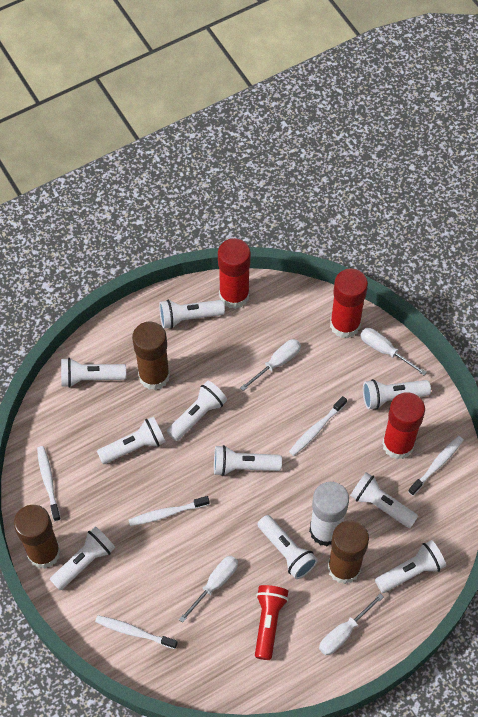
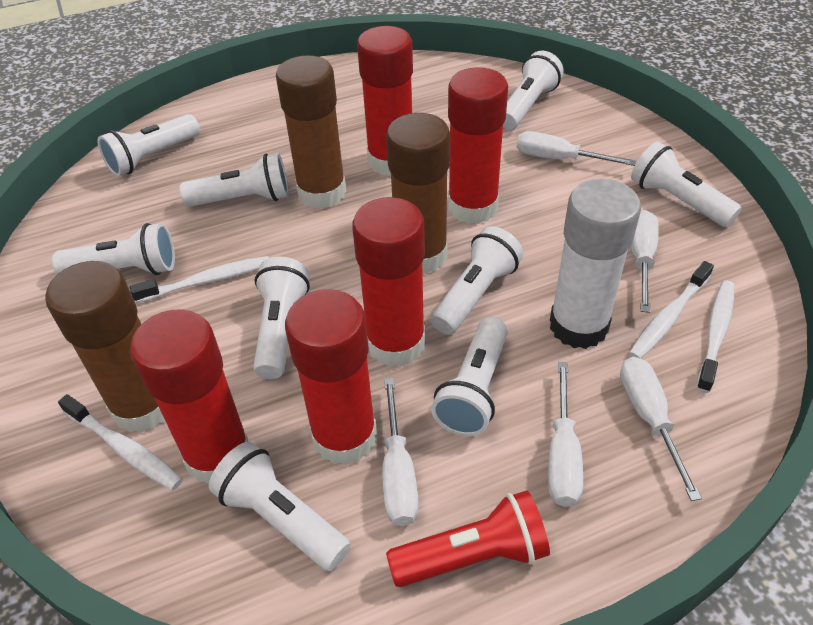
red glue stick: 3 -> 5
white flashlight: 10 -> 9
white screwdriver: 4 -> 5
white toothbrush: 5 -> 4

